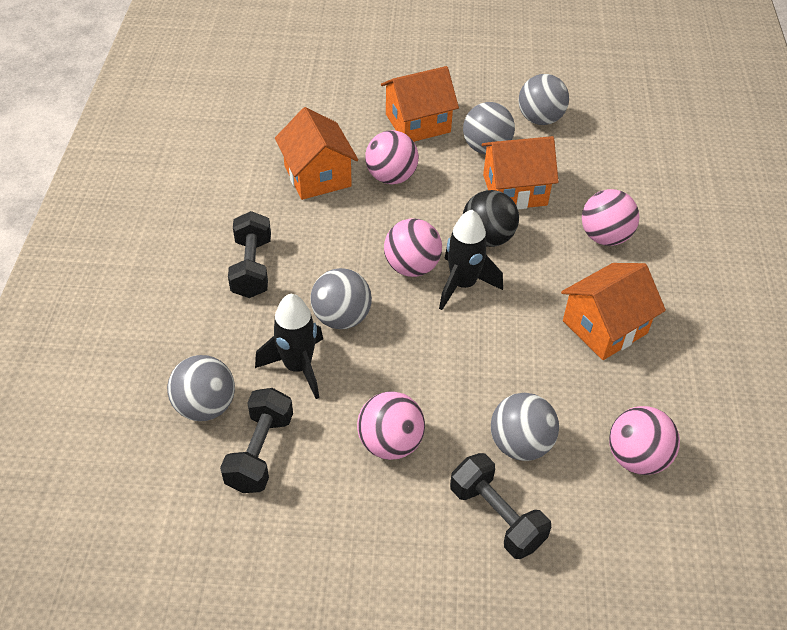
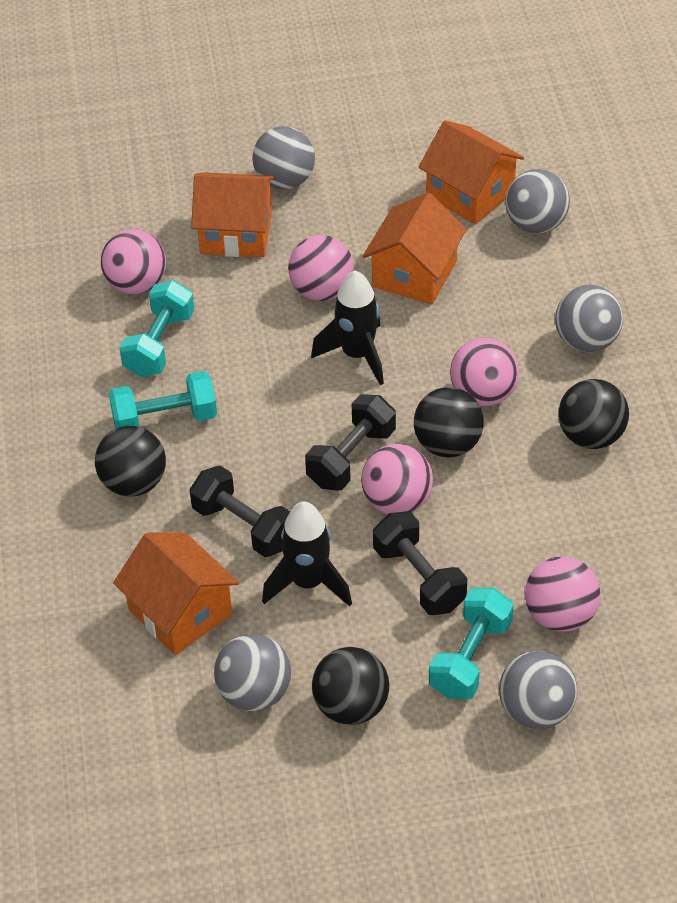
black ball: 1 -> 4
turquoise dumbbell: 0 -> 3

